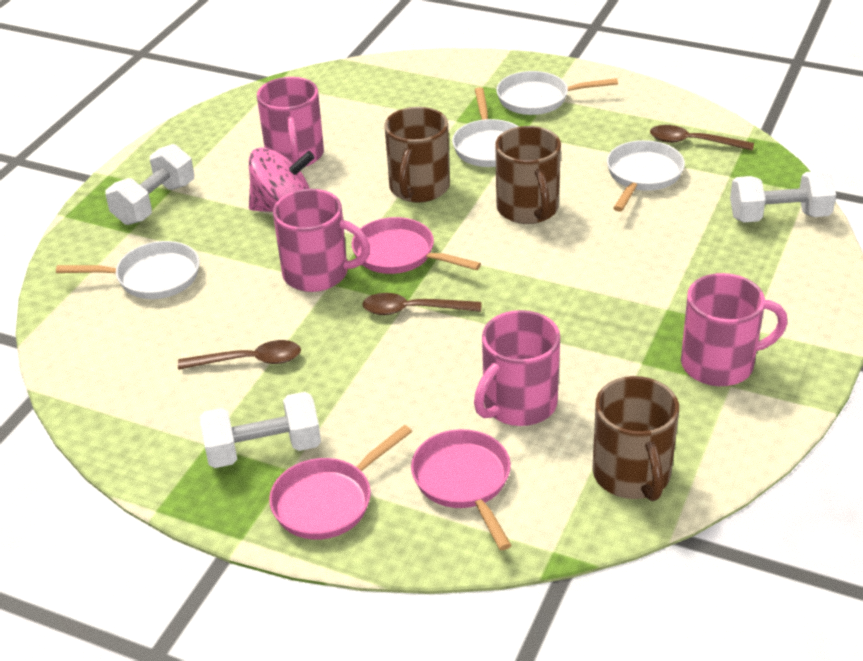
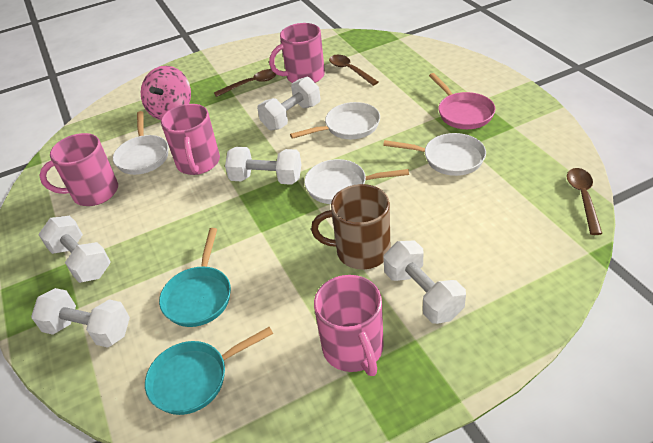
brown mug: 3 -> 1
pink pan: 3 -> 1
turquoise pan: 0 -> 2
white dumbbell: 3 -> 5

